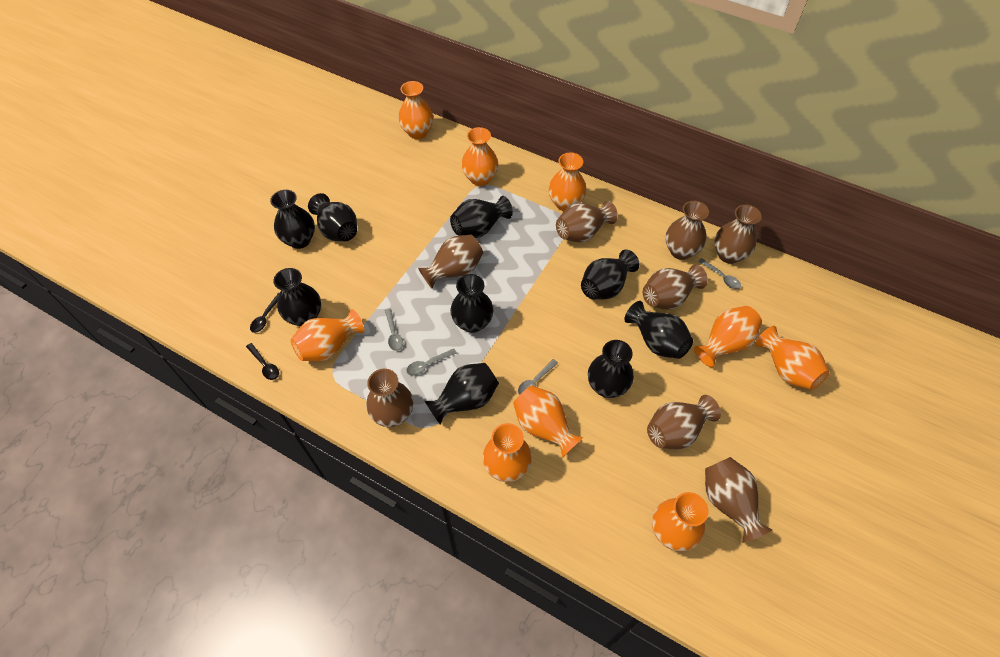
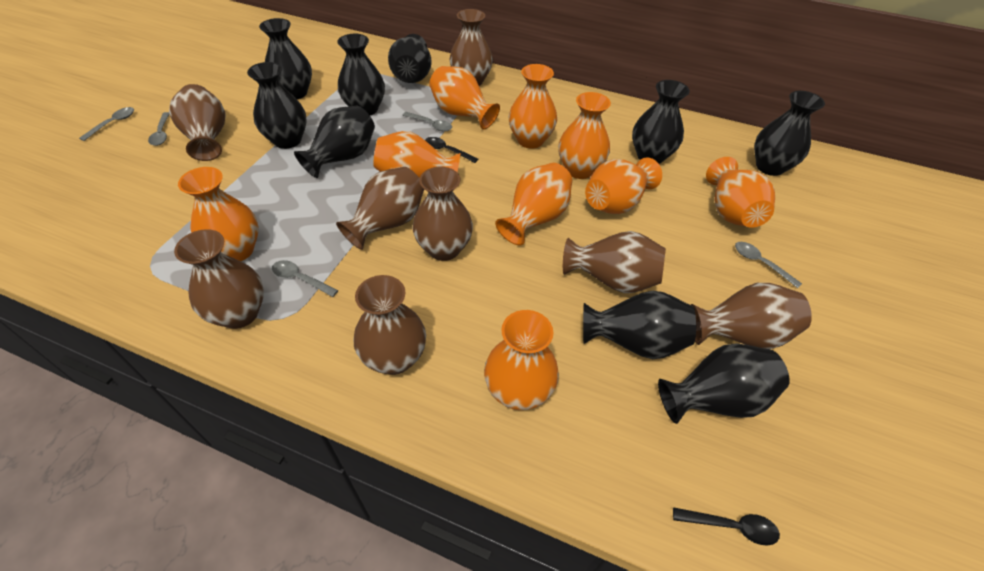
grey spoon: 4 -> 5

